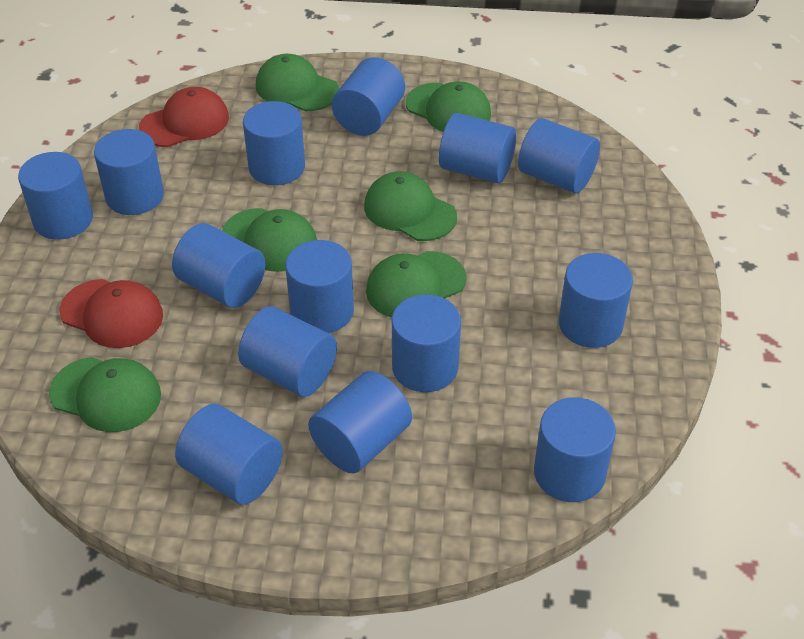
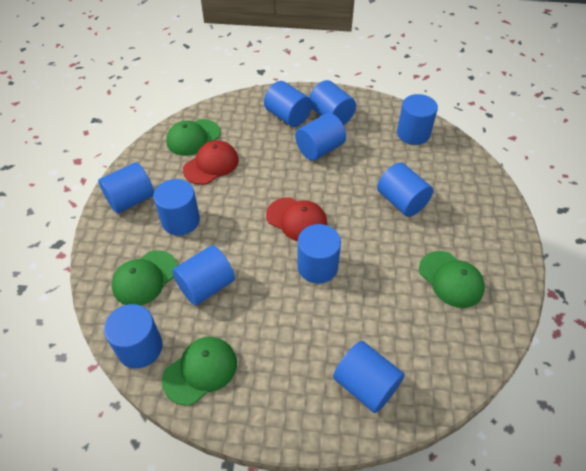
blue cylinder: 14 -> 11
green cap: 6 -> 4

